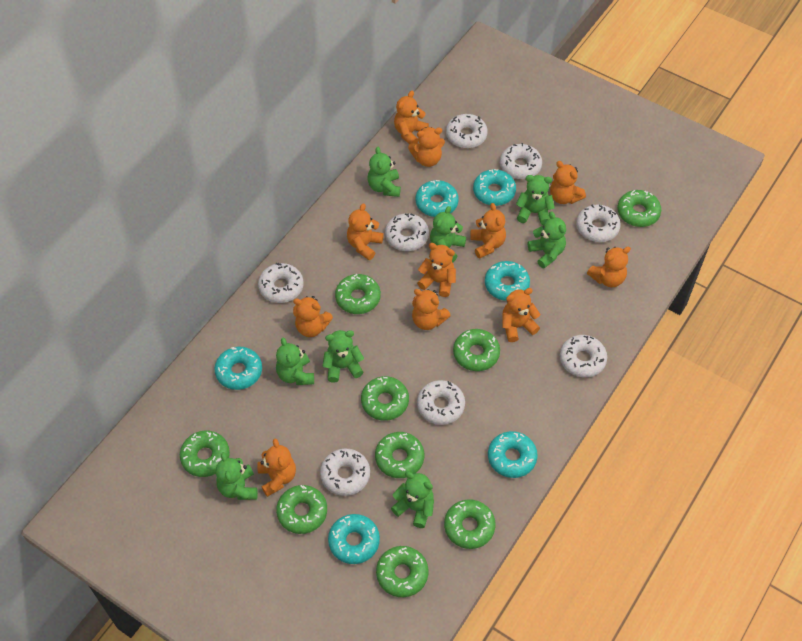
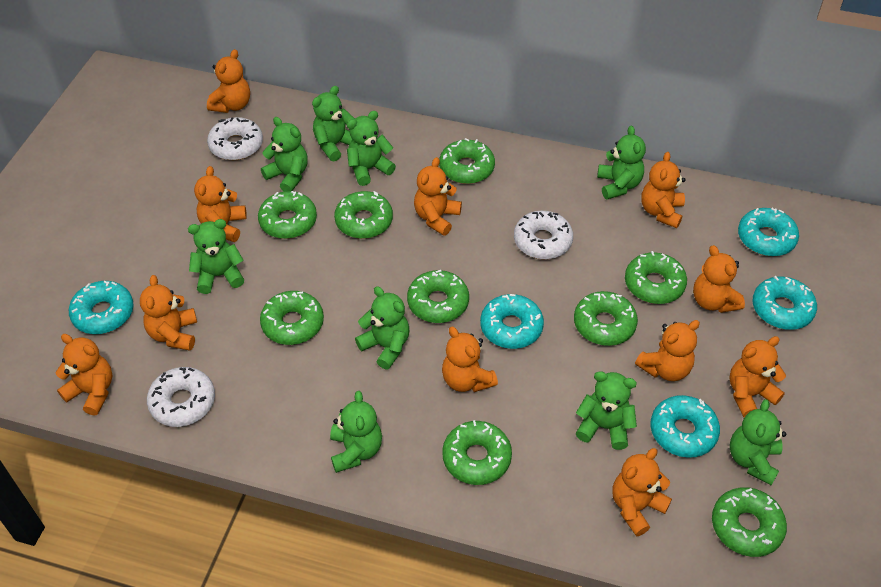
green teddy bear: 8 -> 9
turquoise donut: 6 -> 5
white donut: 8 -> 3

